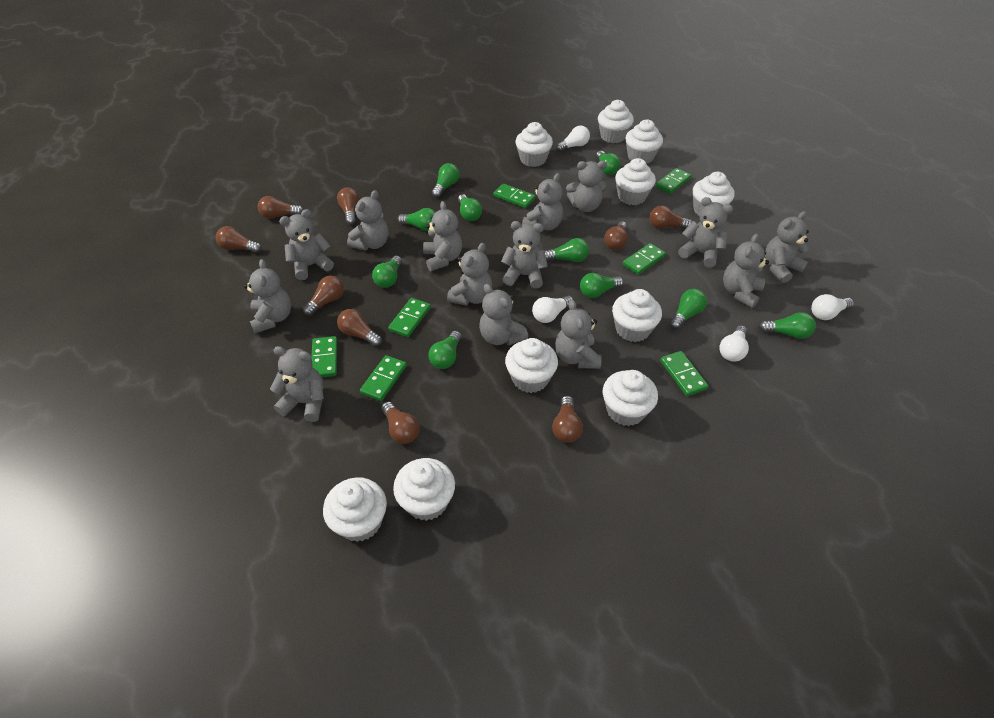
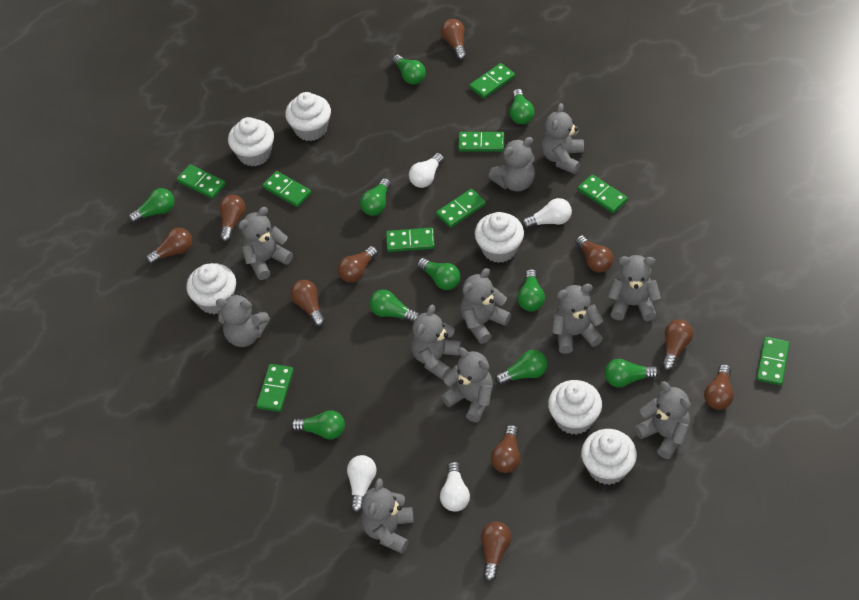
brown light bulb: 9 -> 10
green domino: 7 -> 9
grey teddy bear: 14 -> 11
white cupcake: 10 -> 6

